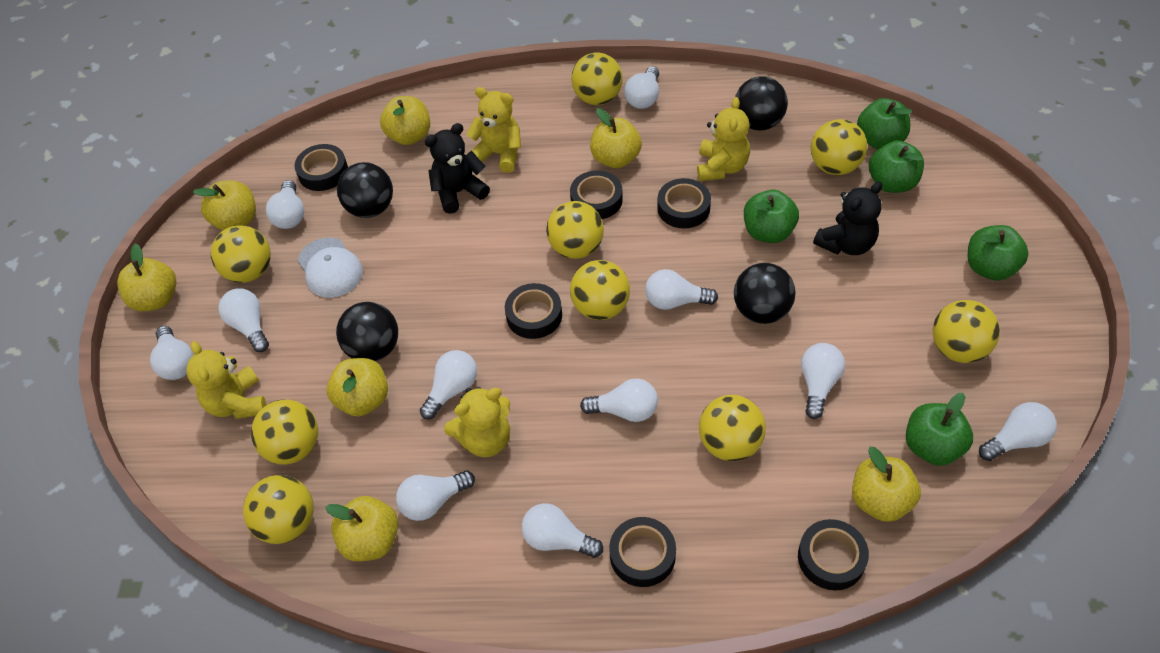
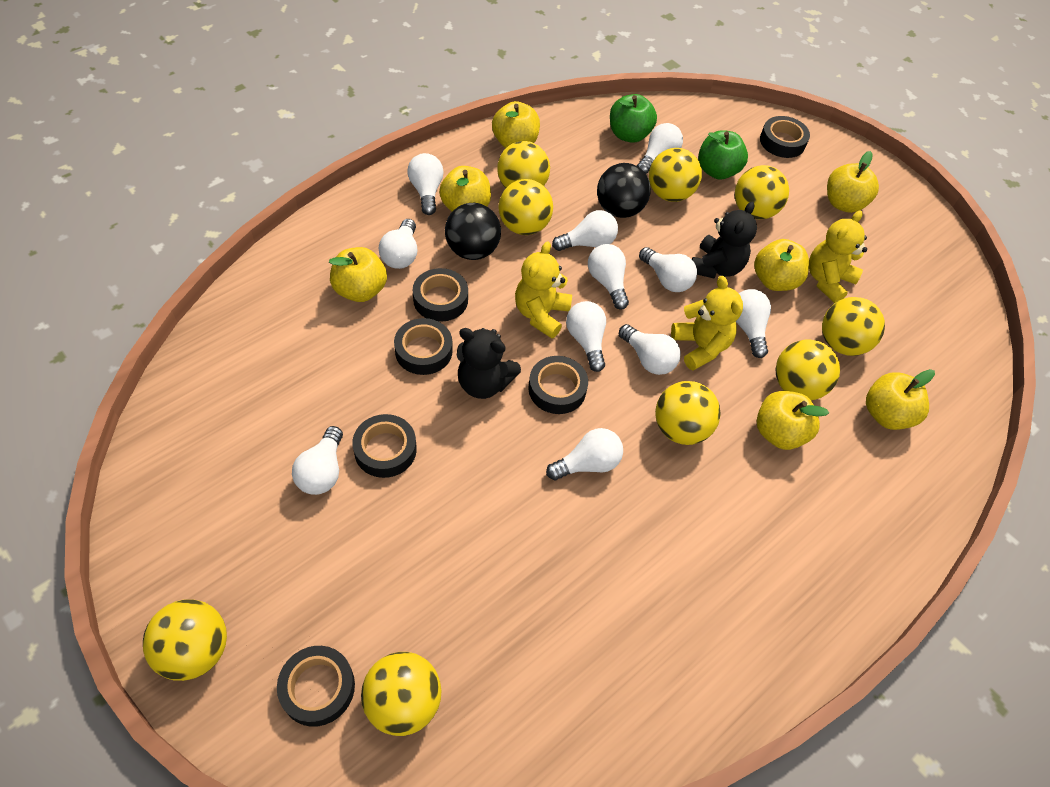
black ball: 4 -> 2
green apple: 5 -> 2
white cap: 1 -> 0
yellow teddy bear: 4 -> 3

